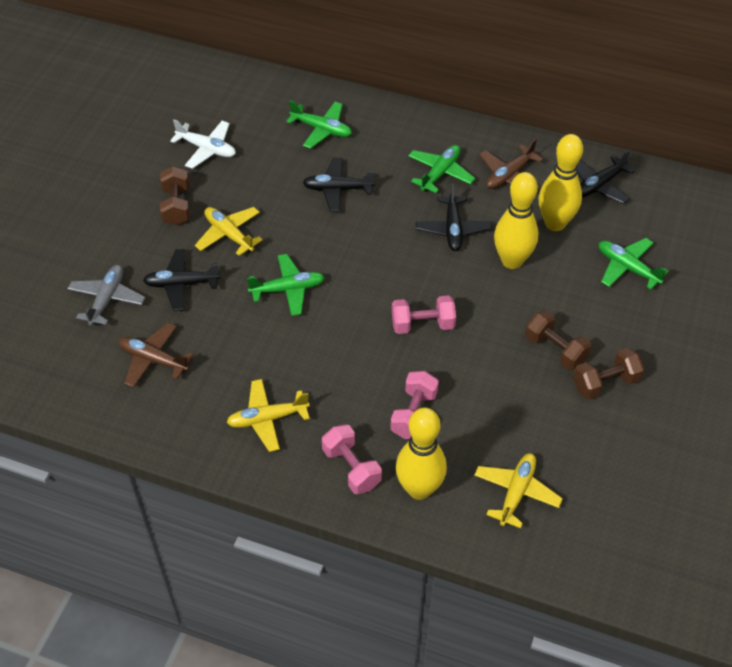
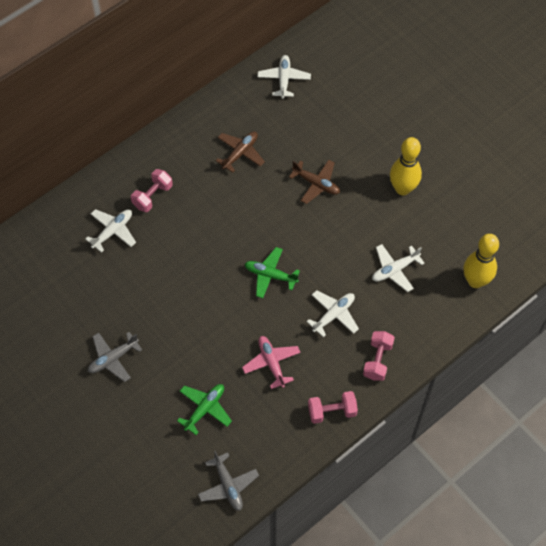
black plane: 4 -> 0
brown dumbbell: 3 -> 0
green plane: 4 -> 2
grey plane: 1 -> 2
pink plane: 0 -> 1
white plane: 1 -> 4
yellow bowling pin: 3 -> 2
yellow plane: 3 -> 0

